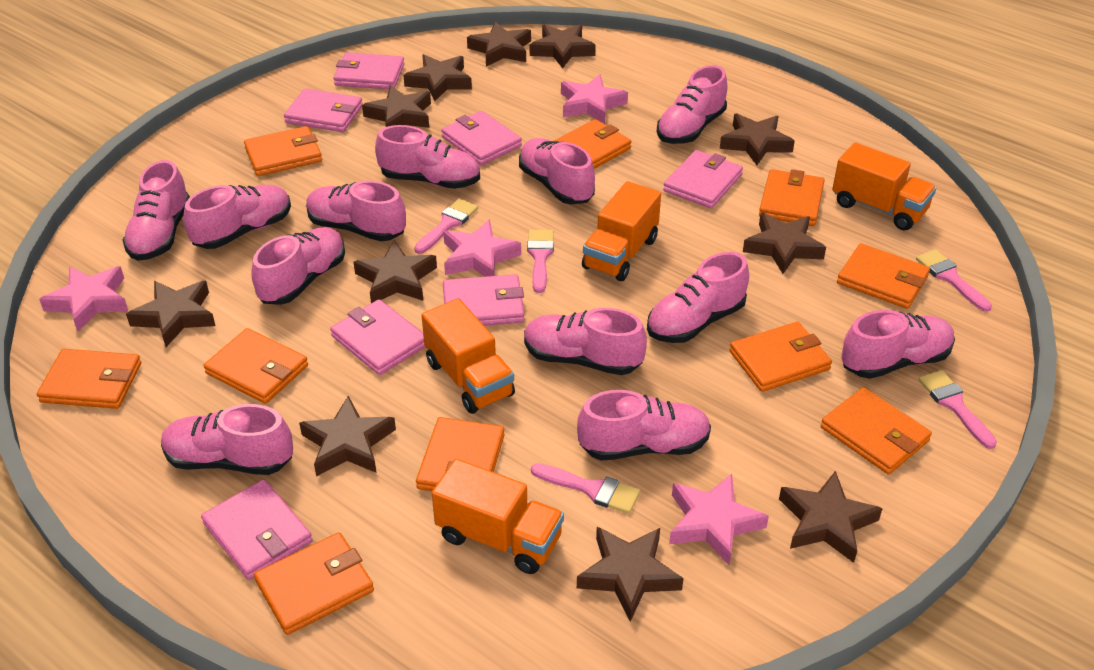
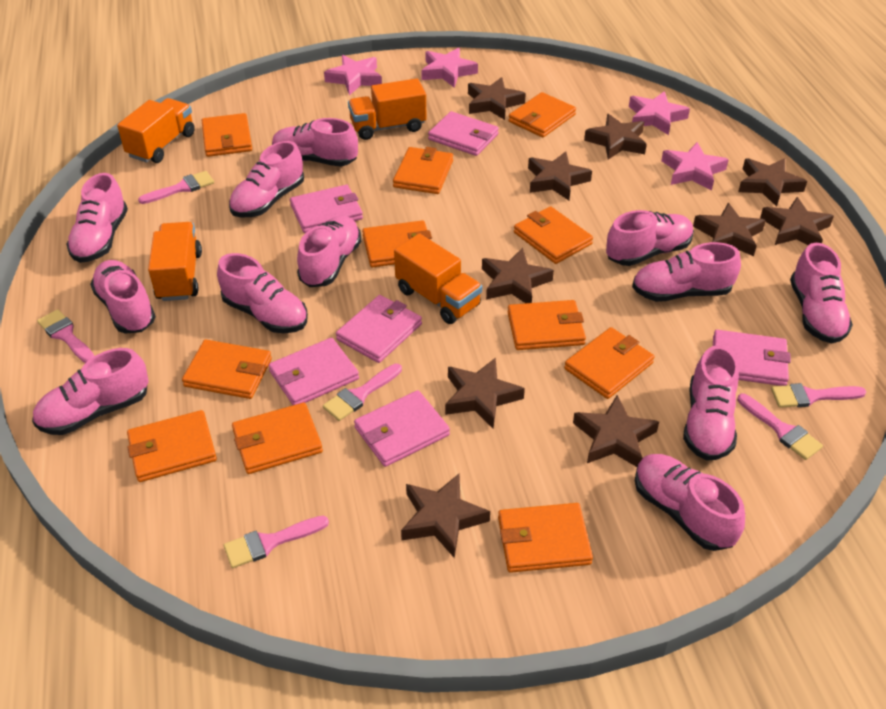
brown star: 11 -> 10
orange wallet: 10 -> 11
pink brush: 5 -> 6
pink wallet: 7 -> 6

